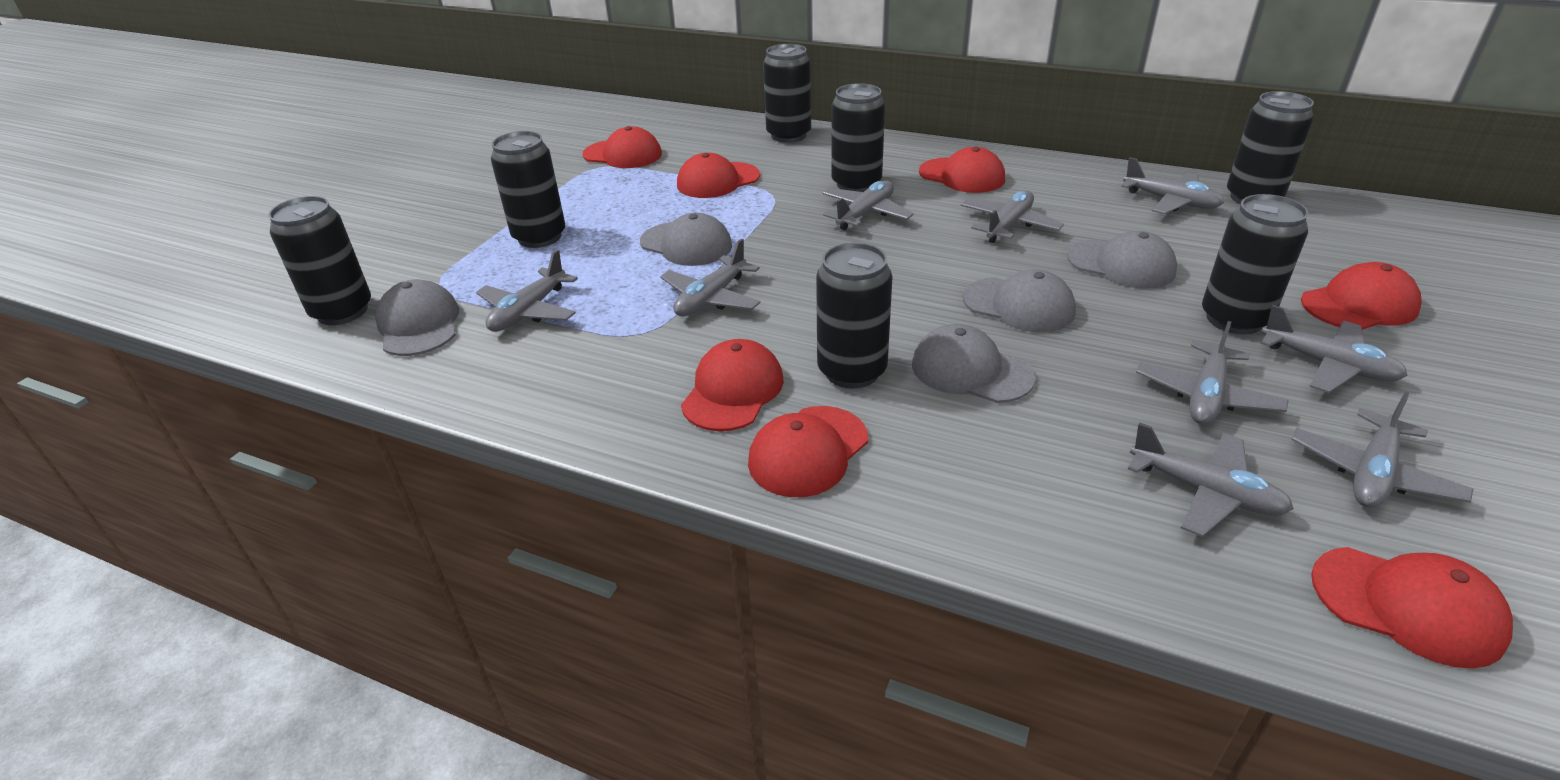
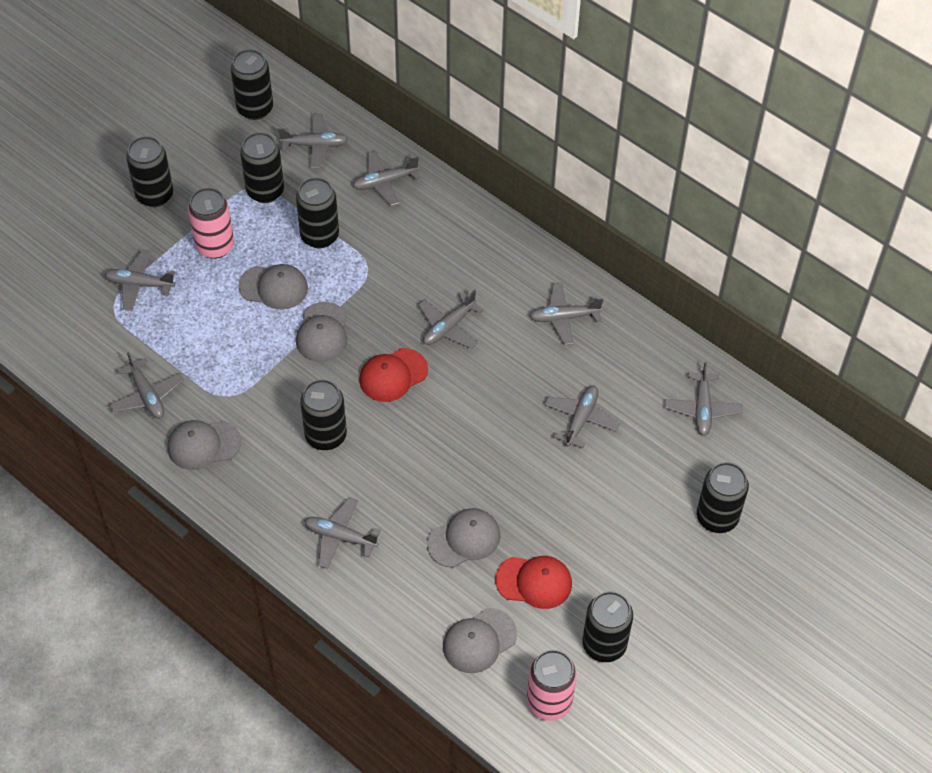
pink can: 0 -> 2
red cap: 7 -> 2

